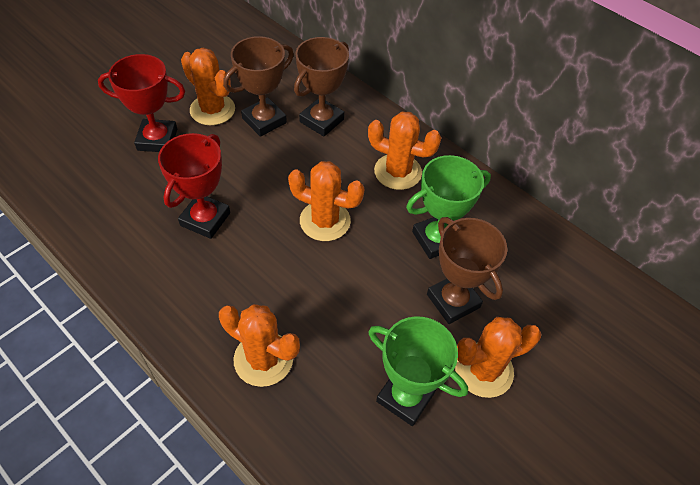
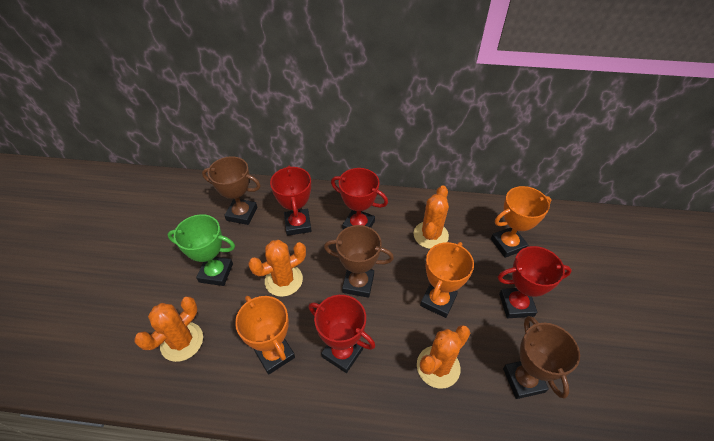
green trophy: 2 -> 1
orange cactus: 5 -> 4
orange trophy: 0 -> 3
red trophy: 2 -> 4

